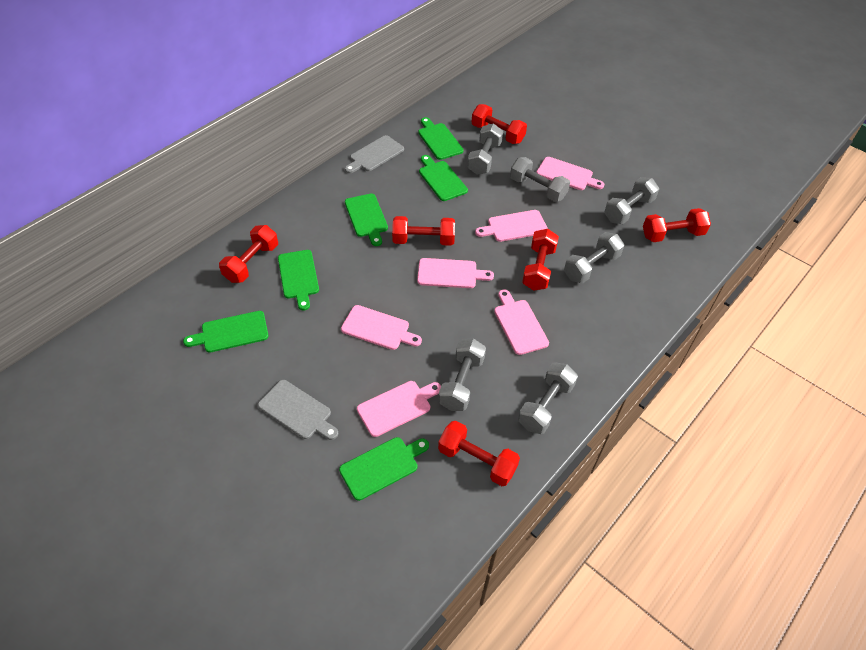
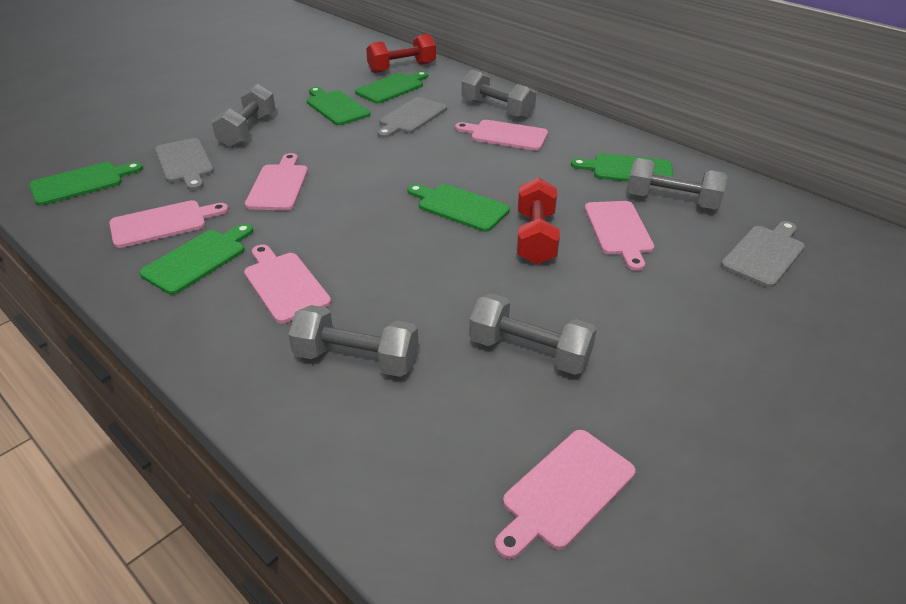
grey cutting board: 2 -> 3
grey dumbbell: 6 -> 5
red dumbbell: 6 -> 2

